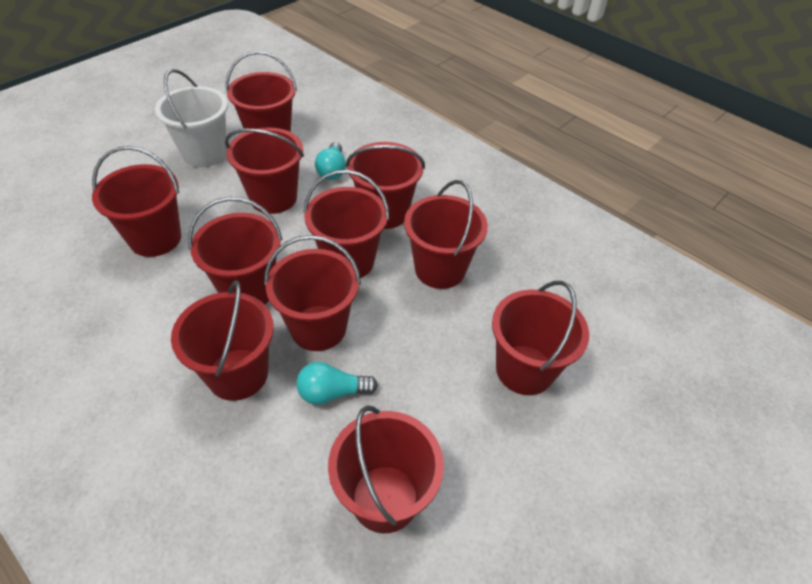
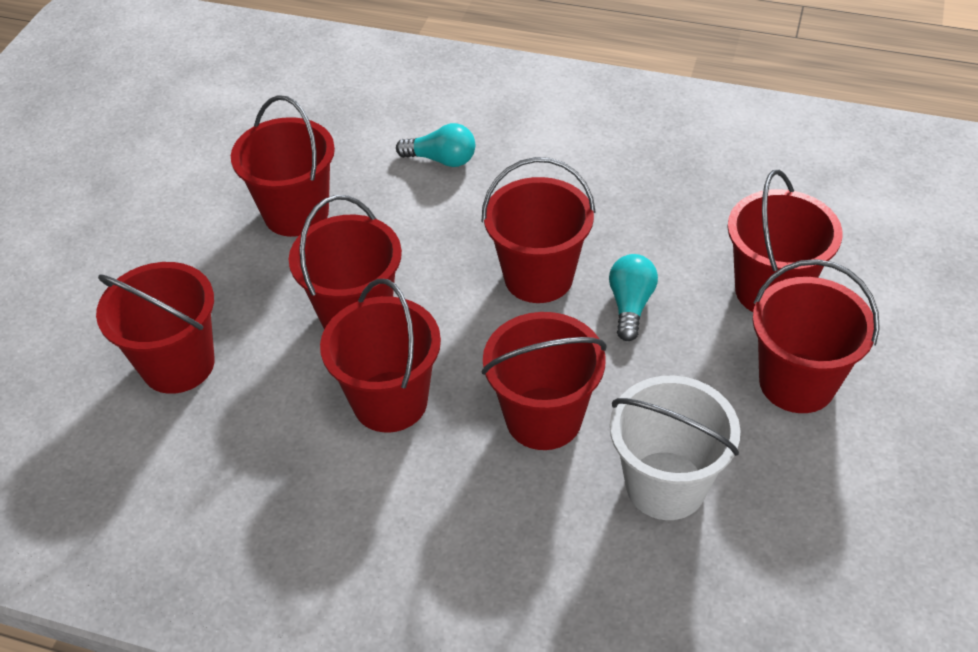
red bucket: 11 -> 8

